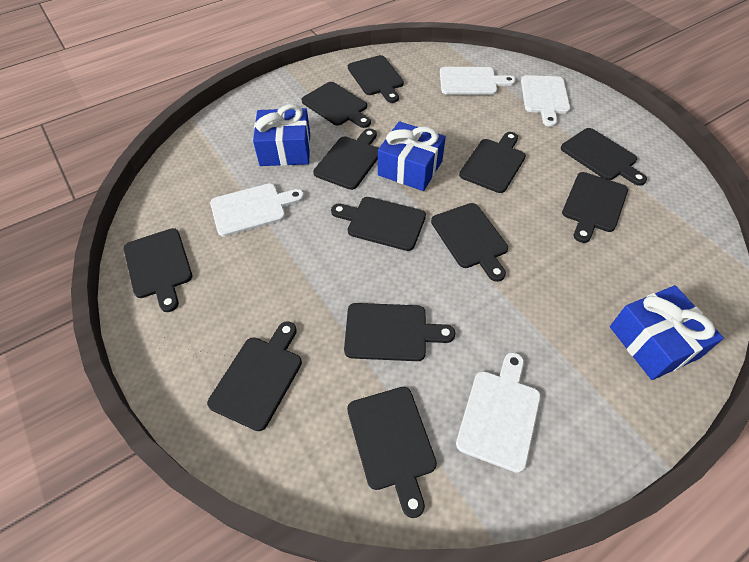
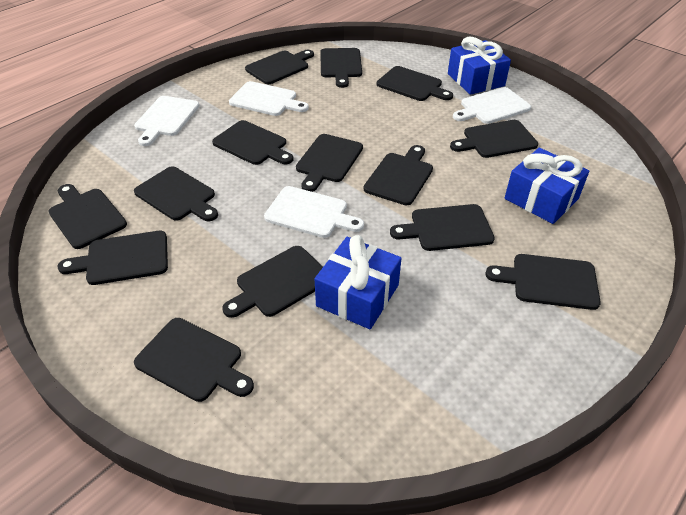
black cutting board: 12 -> 14

